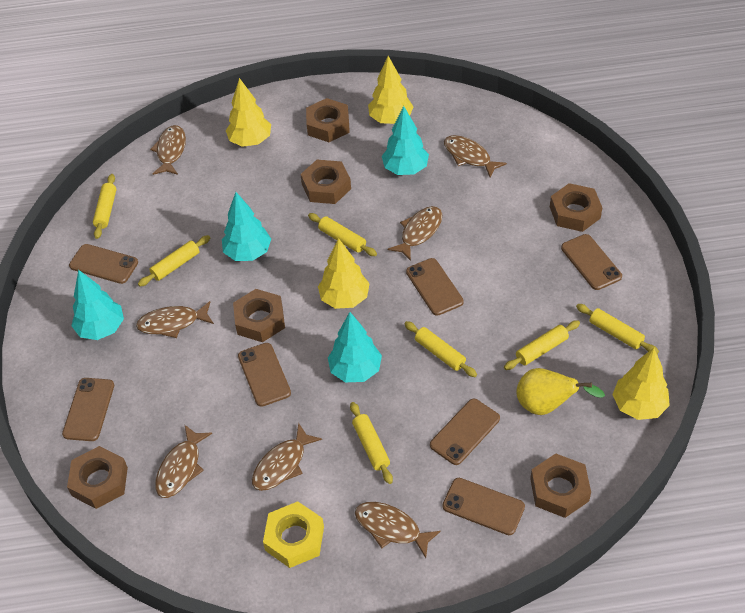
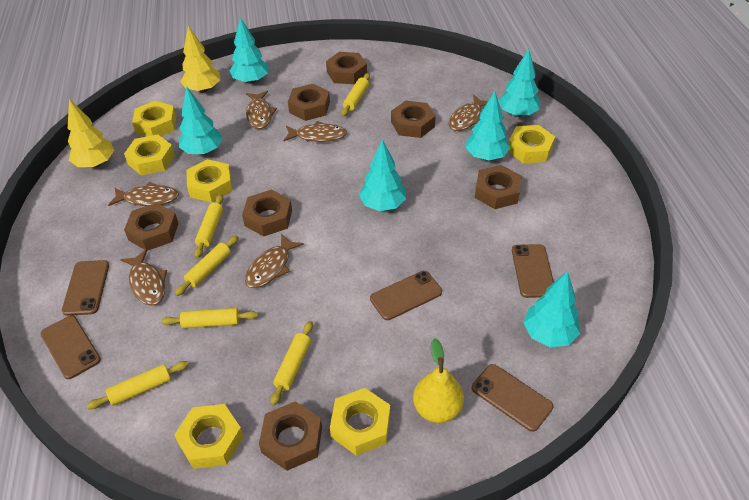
brown fish: 7 -> 6
brown nut: 6 -> 7
brown phone: 7 -> 5
turquoise tree: 4 -> 6
yellow nut: 1 -> 6
yellow rolling pin: 7 -> 6
yellow tree: 4 -> 2

